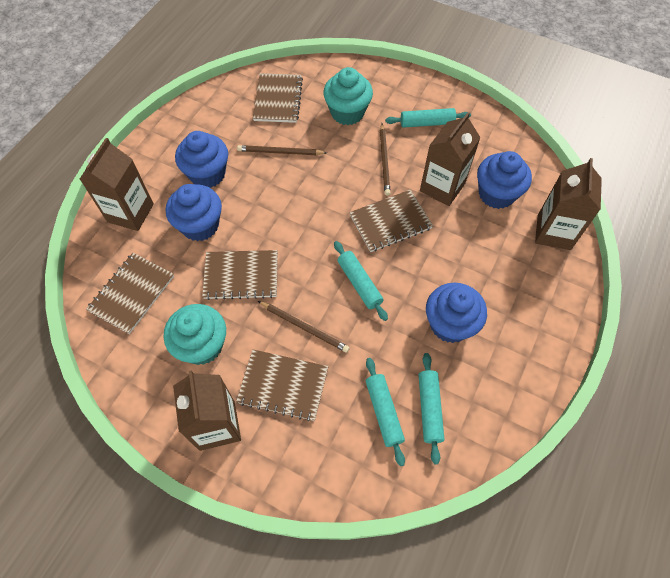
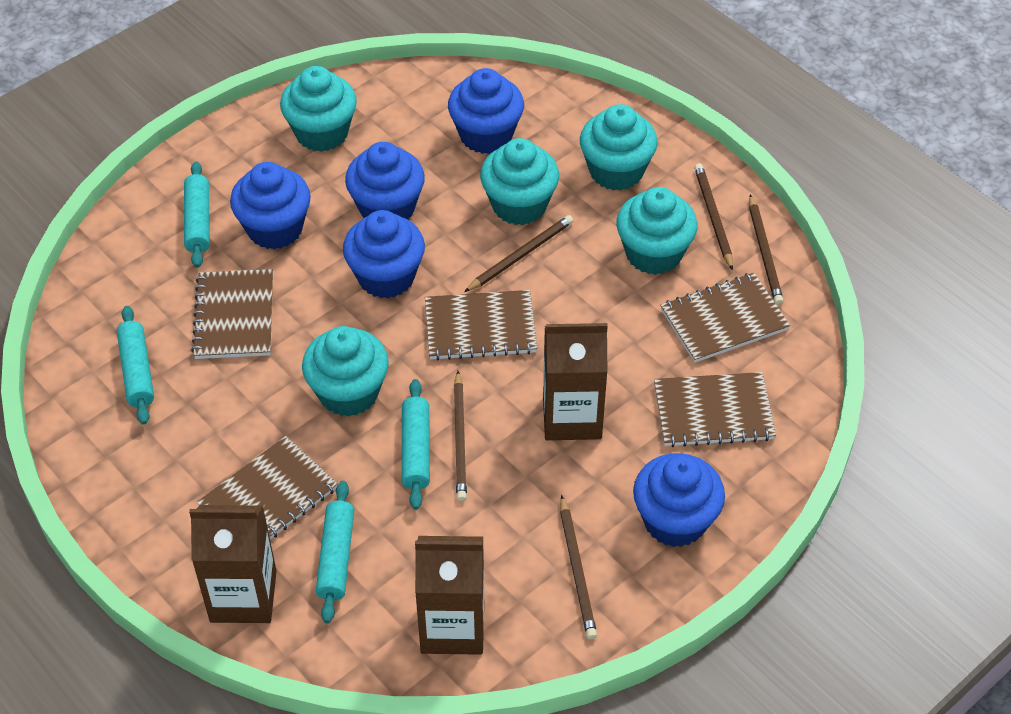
blue cupcake: 4 -> 5
brown carton: 4 -> 3
brown pencil: 3 -> 5
turquoise cupcake: 2 -> 5

